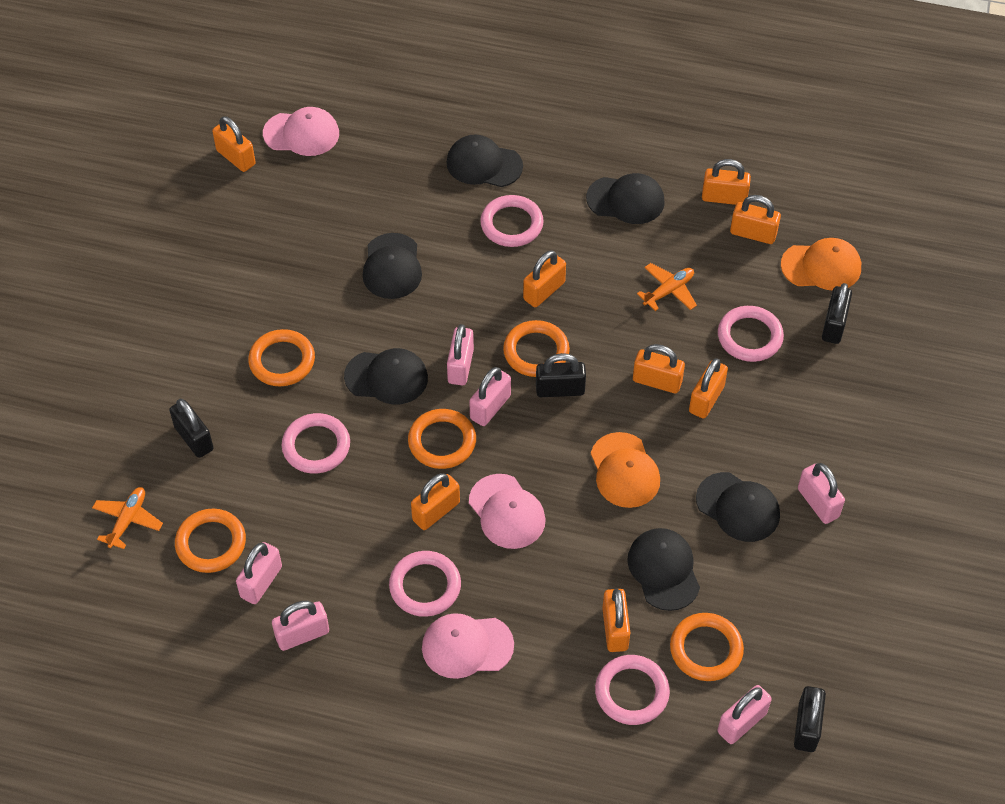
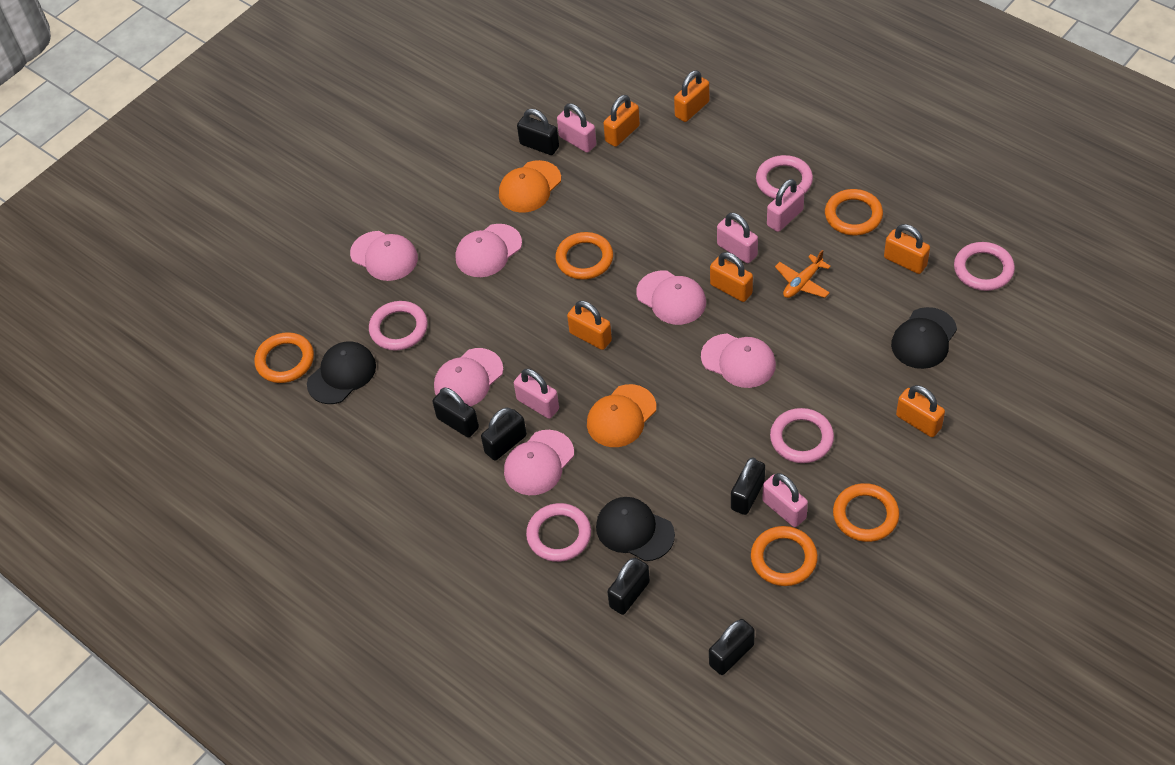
black cap: 6 -> 3
black padlock: 4 -> 6
orange padlock: 8 -> 6
orange plane: 2 -> 1
pink cap: 3 -> 6
pink padlock: 6 -> 5

